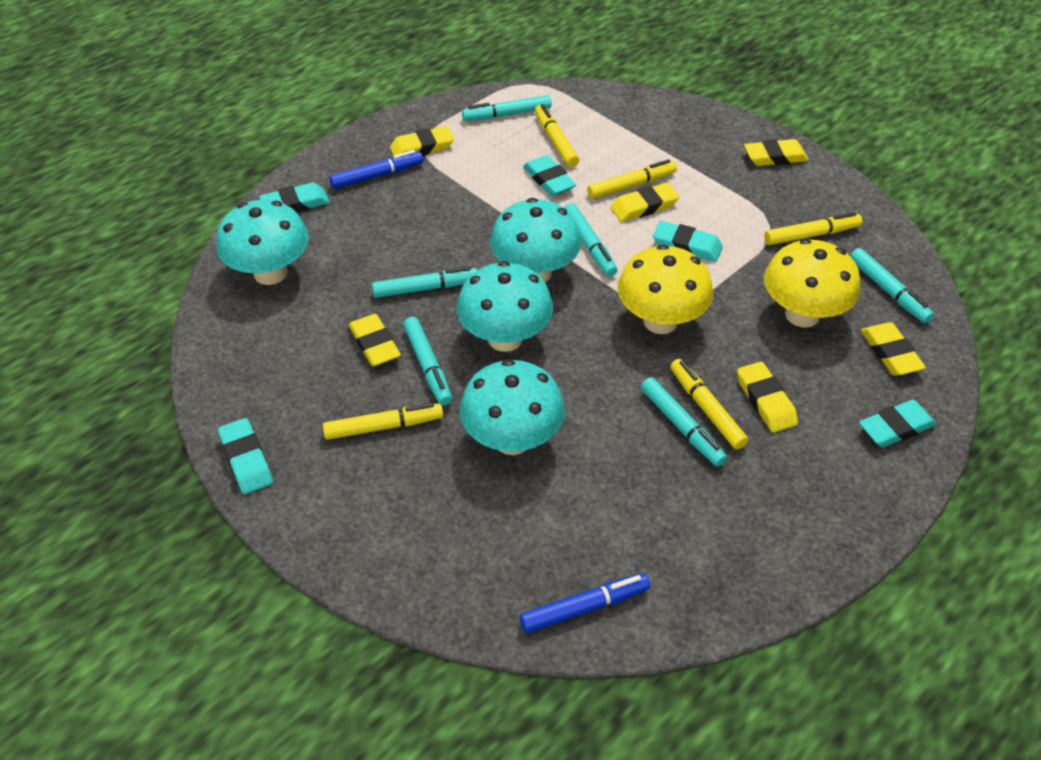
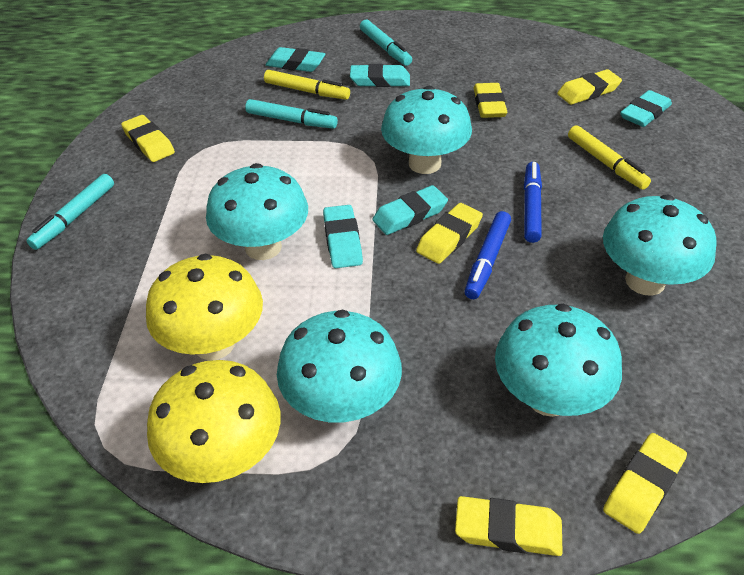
turquoise marker: 6 -> 3
turquoise mushroom: 4 -> 5
yellow marker: 5 -> 2

